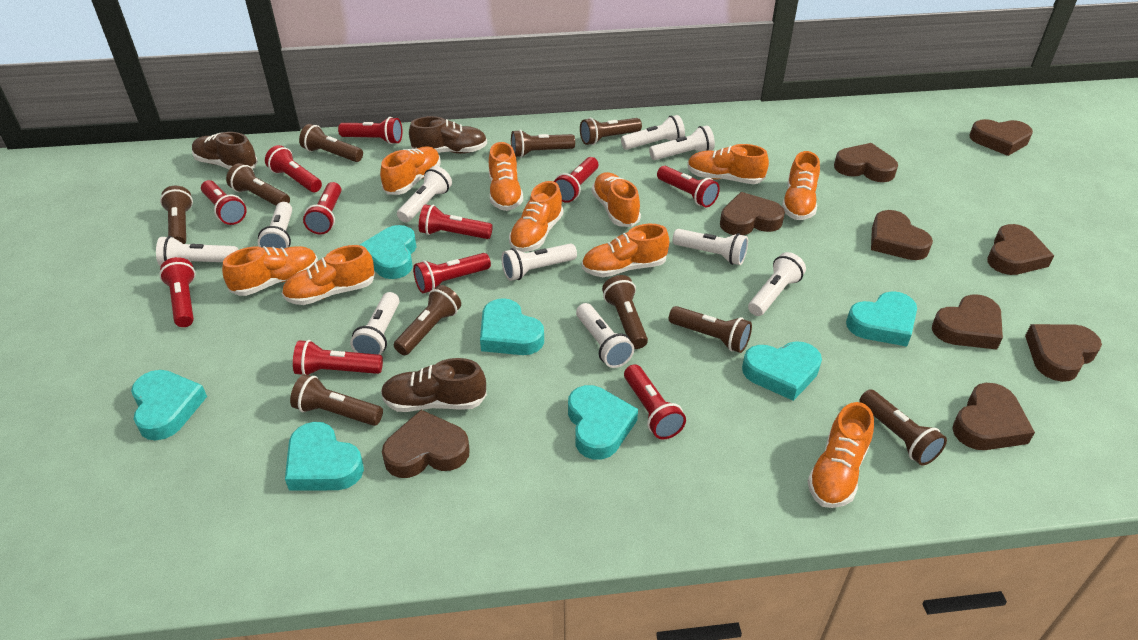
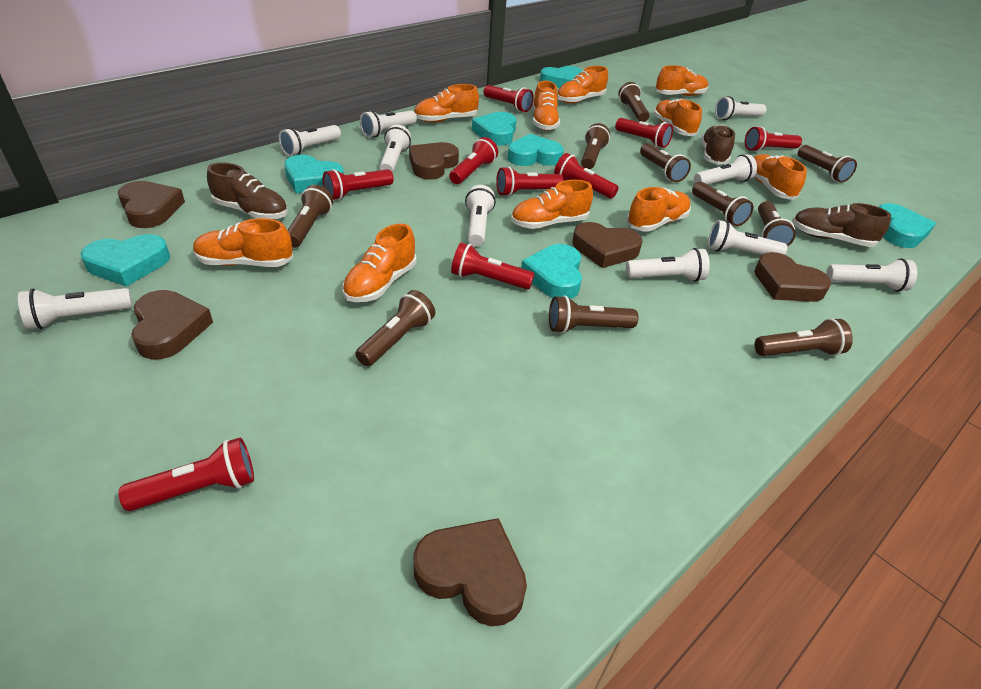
brown heart: 9 -> 6
red flashlight: 11 -> 9

